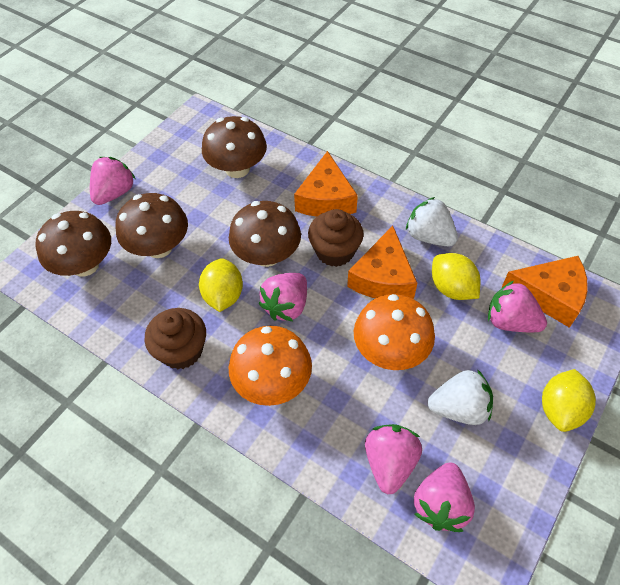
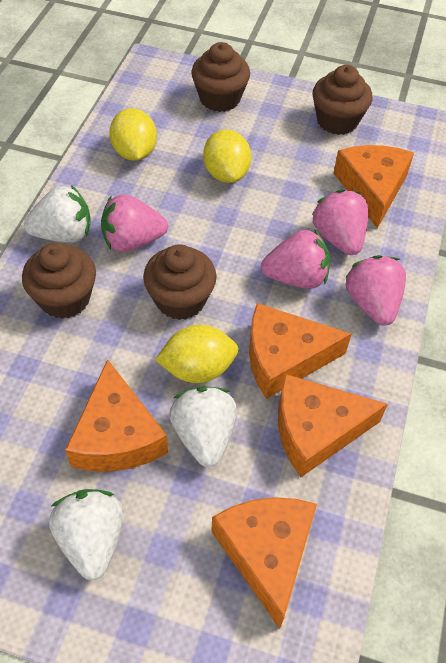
brown cupcake: 2 -> 4
brown mushroom: 4 -> 0
orange cheese: 3 -> 5
orange mushroom: 2 -> 0
pink strawberry: 5 -> 4
white strawberry: 2 -> 3

